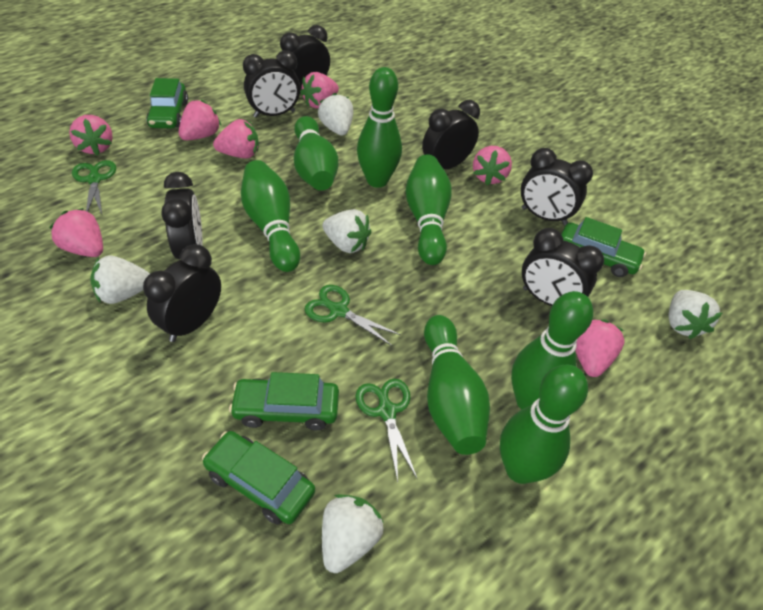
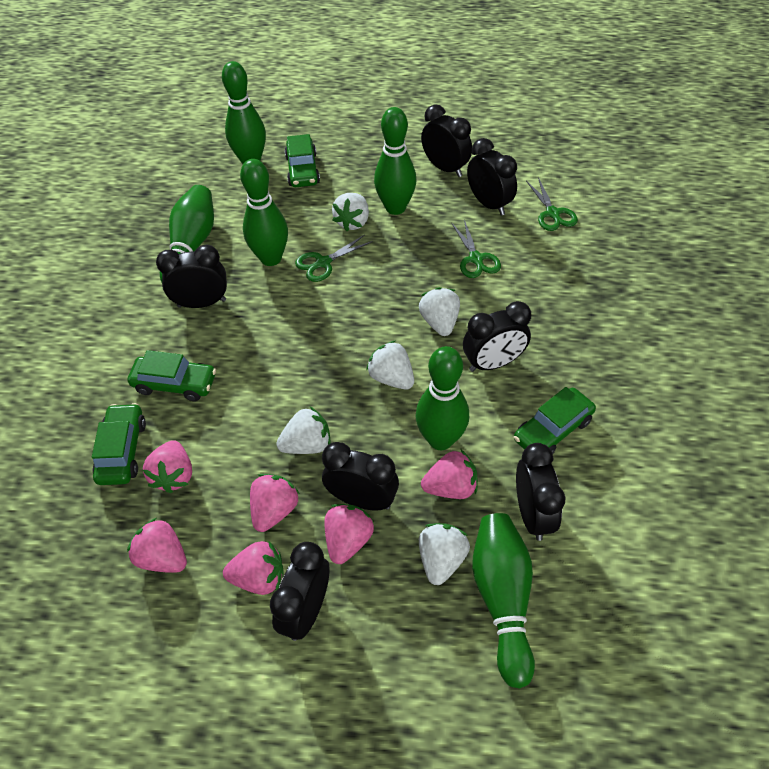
green bowling pin: 7 -> 6
pink strawberry: 7 -> 6

